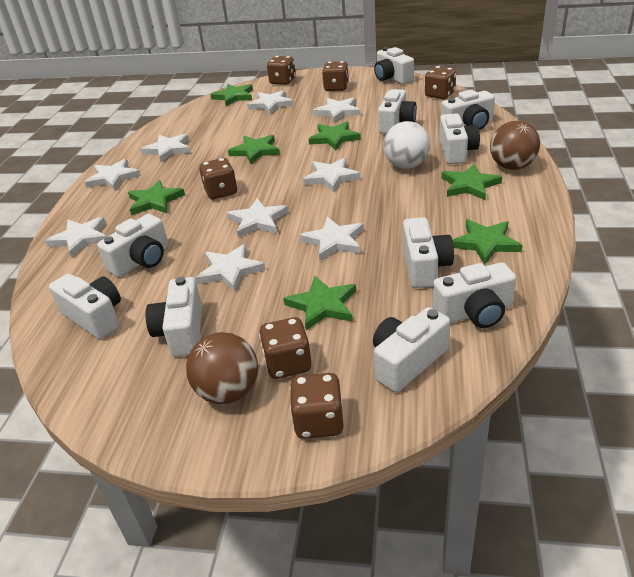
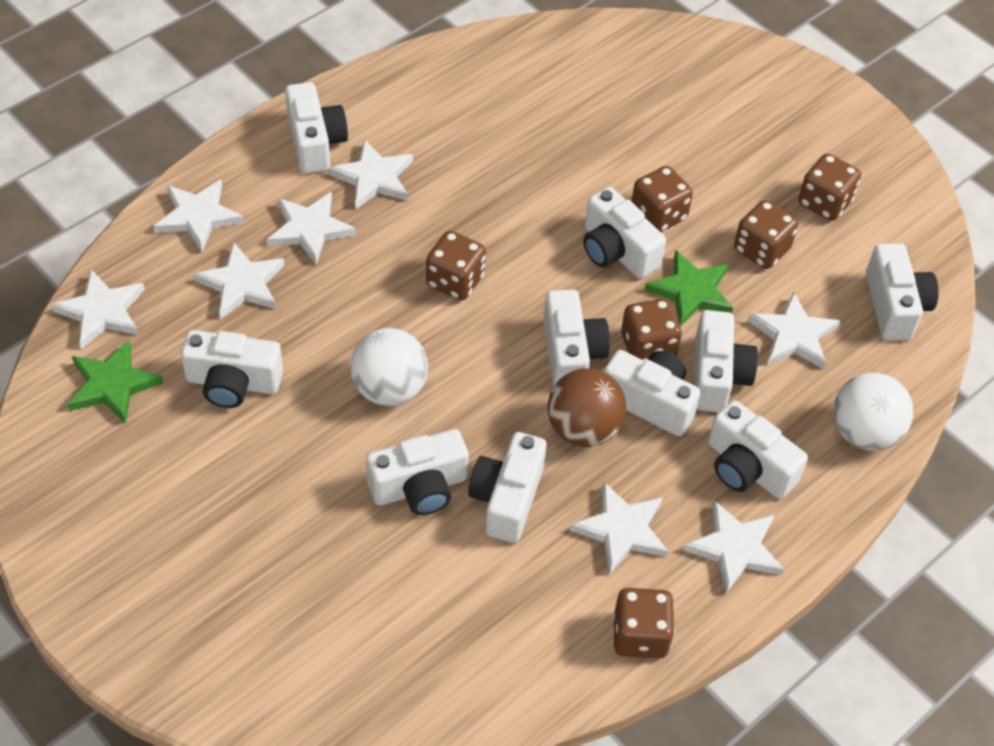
brown ball: 2 -> 1
green star: 7 -> 2
white ball: 1 -> 2
white star: 9 -> 8

